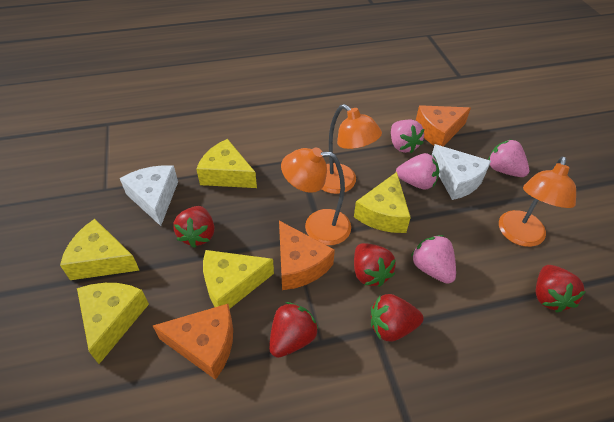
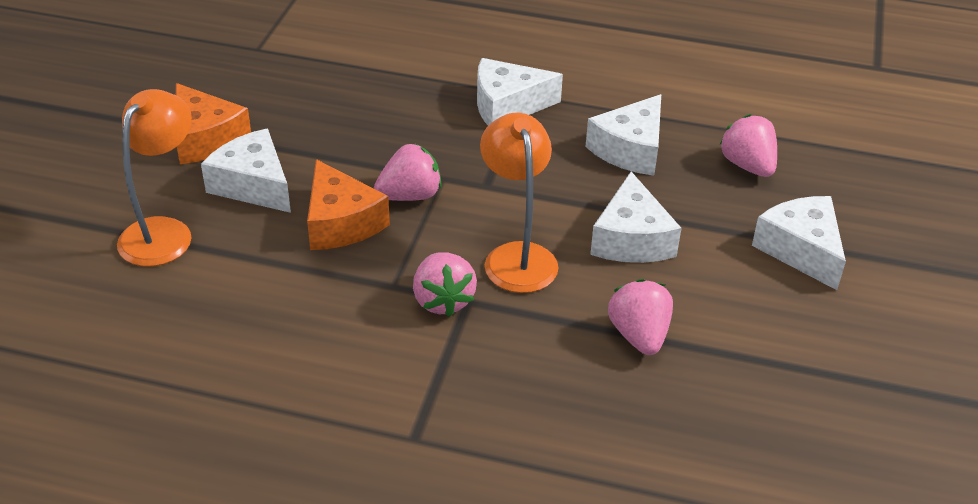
orange cheese: 3 -> 2
orange lamp: 3 -> 2
red strawberry: 5 -> 0
white cheese: 2 -> 5
yellow cheese: 5 -> 0

